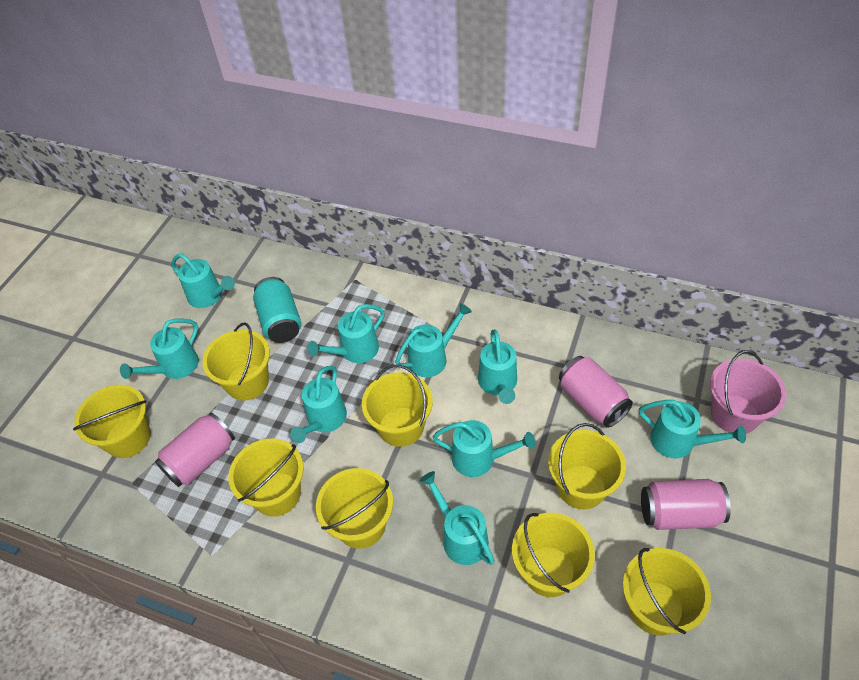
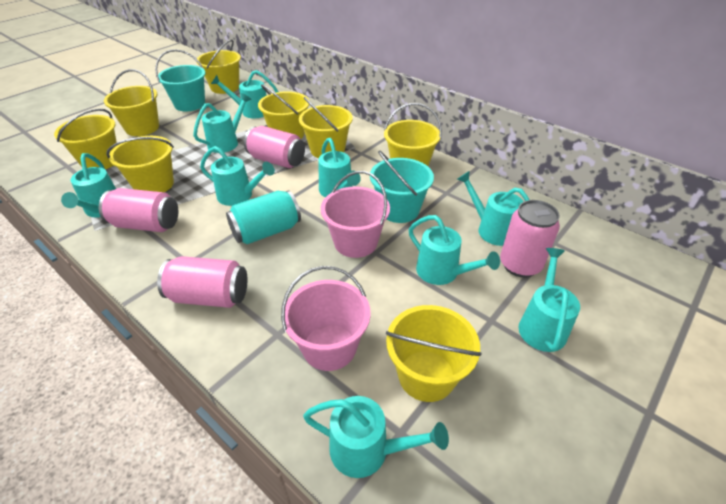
pink bucket: 1 -> 2
pink can: 3 -> 4
turquoise bucket: 0 -> 2

